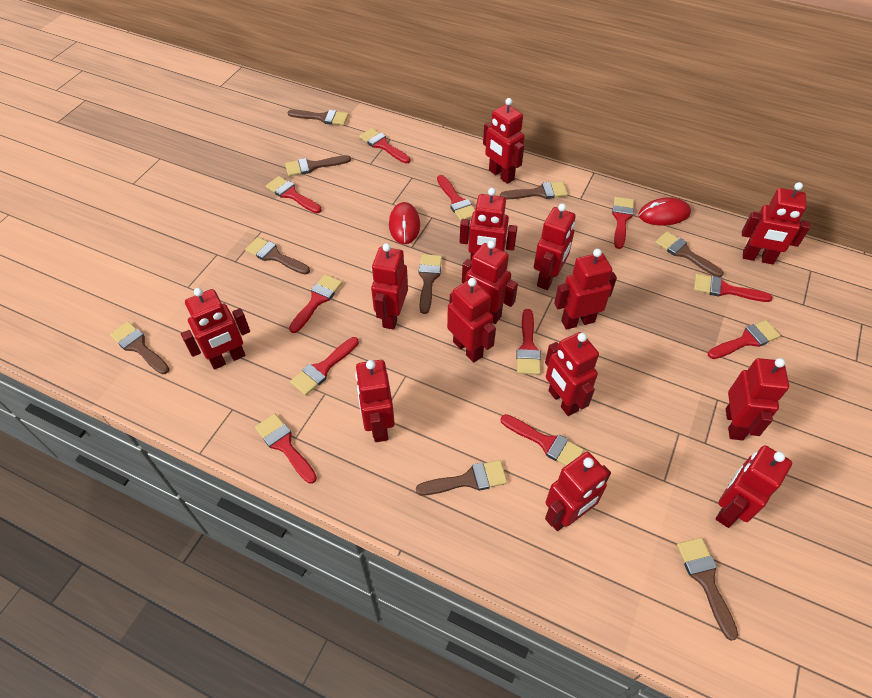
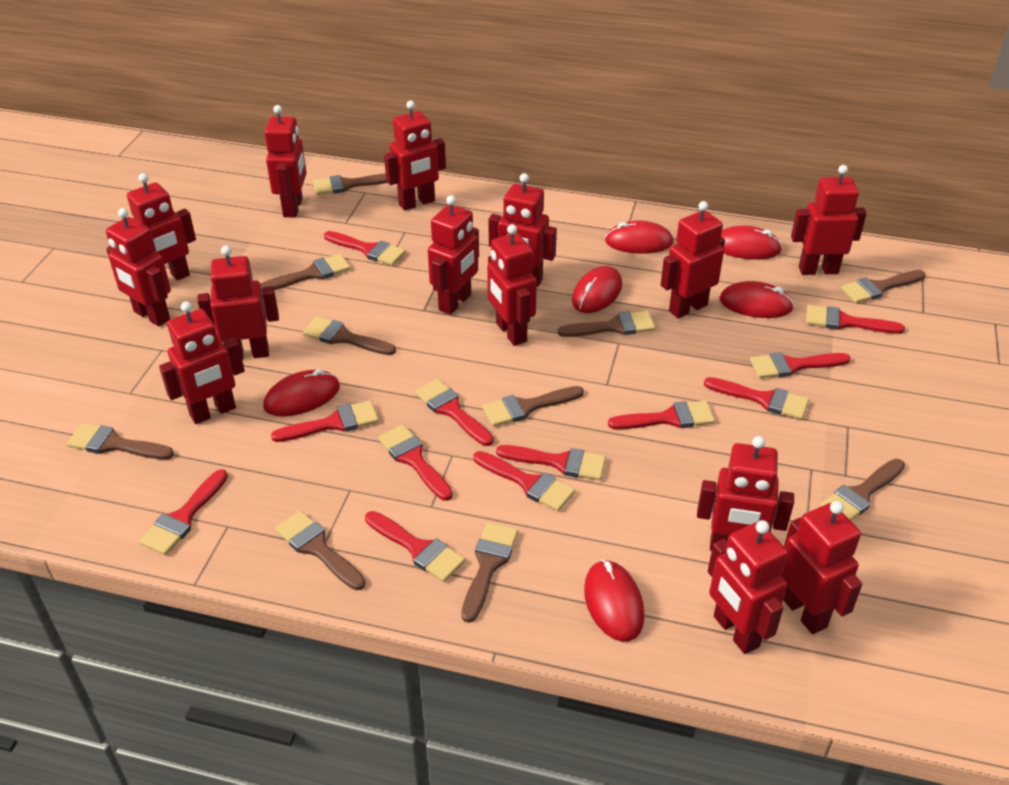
brown brush: 9 -> 10
red brush: 11 -> 12
red mouse: 2 -> 6

